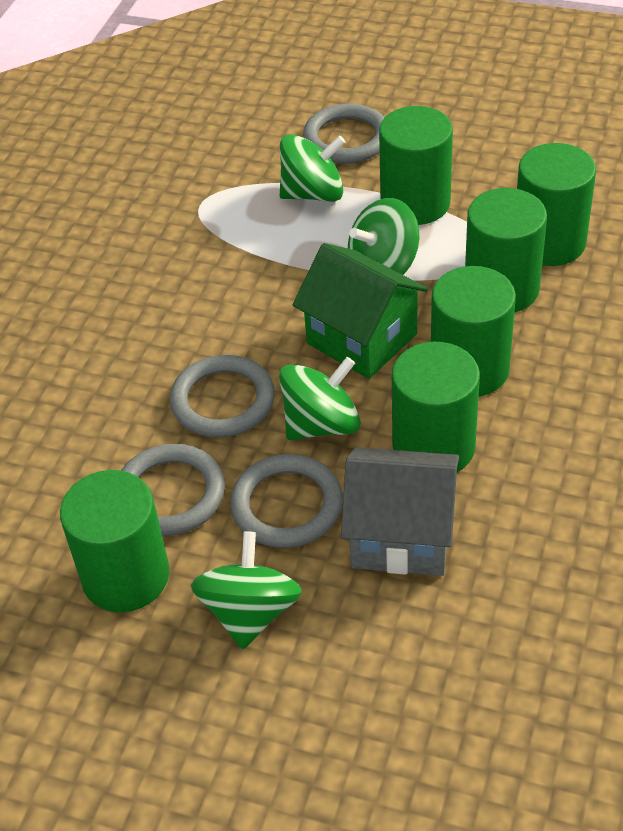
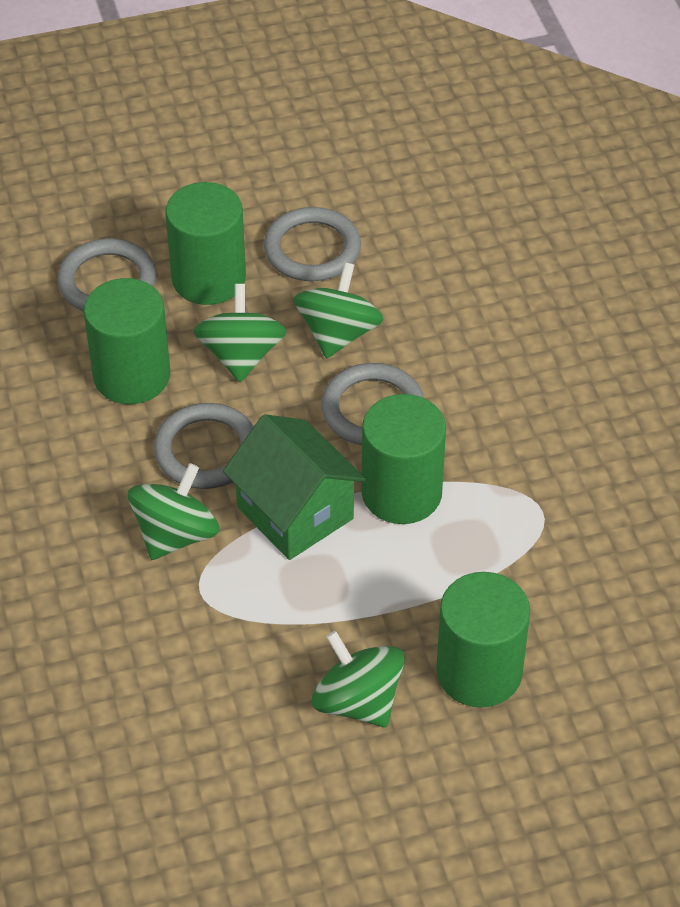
green cylinder: 6 -> 4
grey house: 1 -> 0

